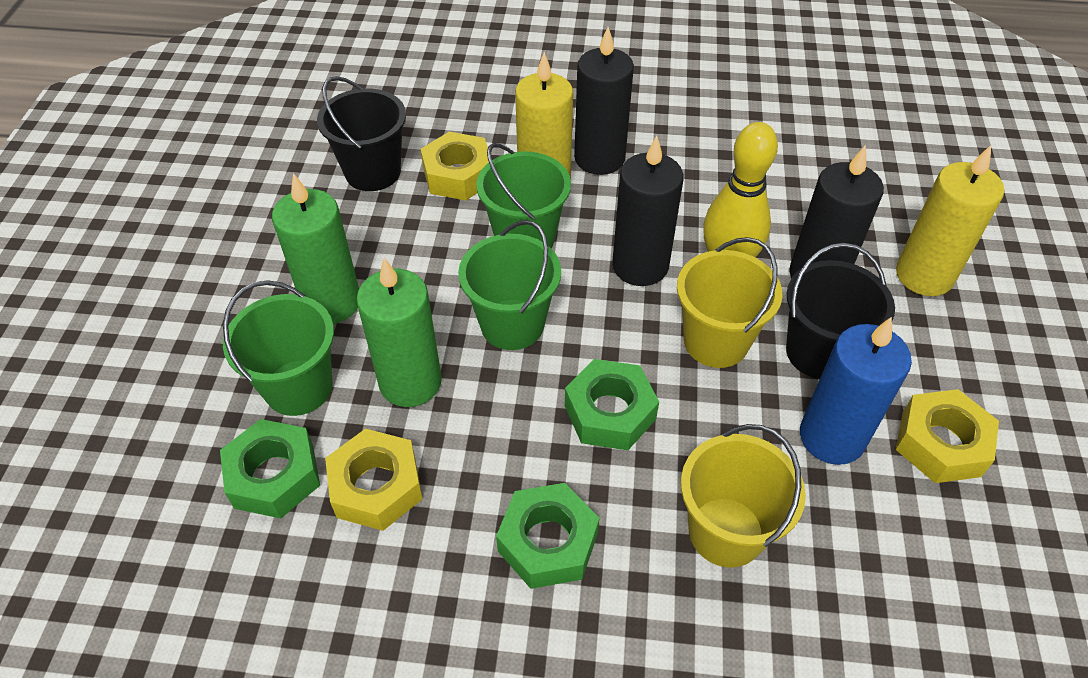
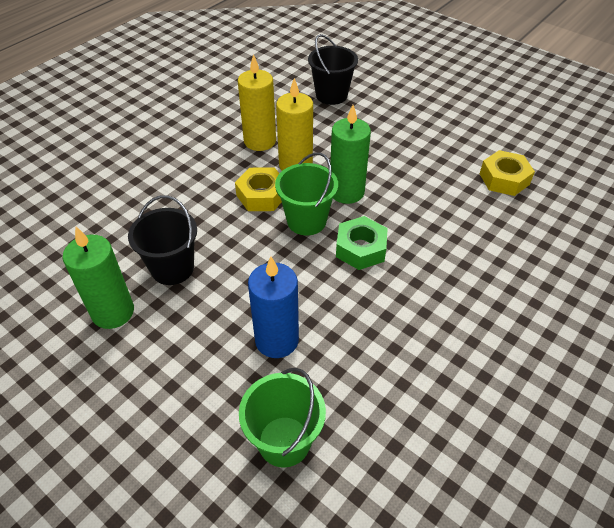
black candle: 3 -> 0
green bucket: 3 -> 2
green nut: 3 -> 1
yellow bowling pin: 1 -> 0
yellow bucket: 2 -> 0
yellow nut: 3 -> 2

